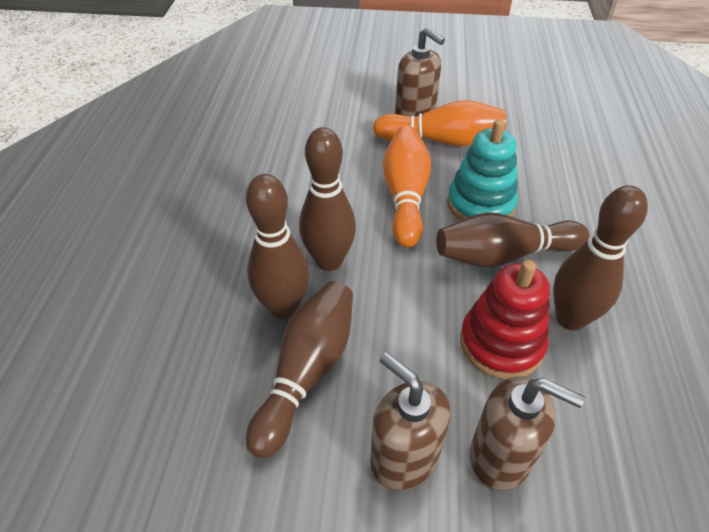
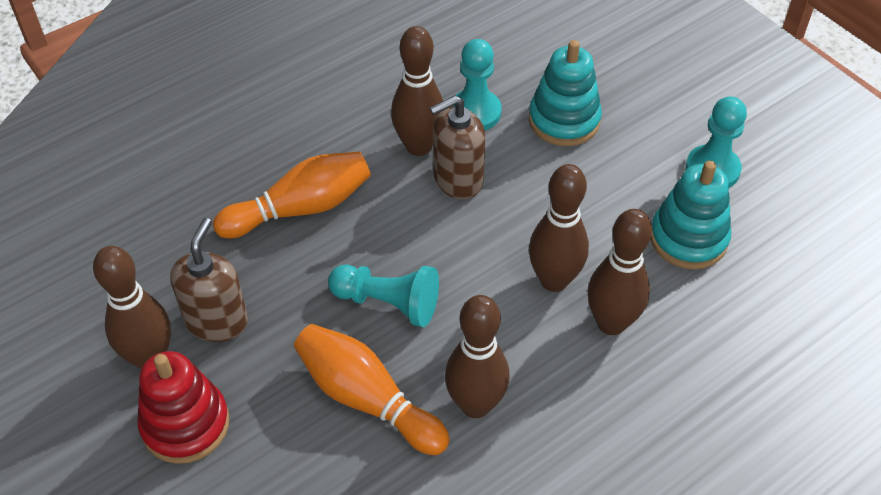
brown soap dispenser: 3 -> 2
turquoise pawn: 0 -> 3
turquoise stacking toy: 1 -> 2

